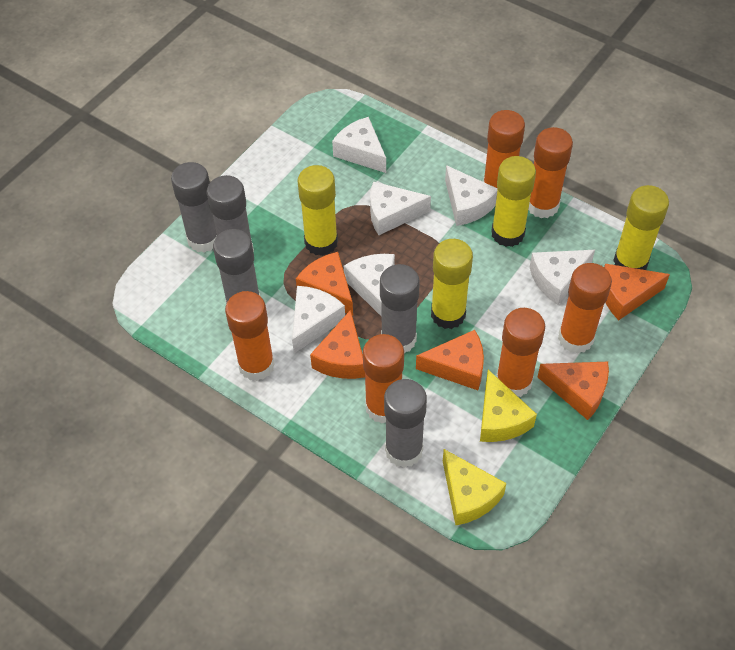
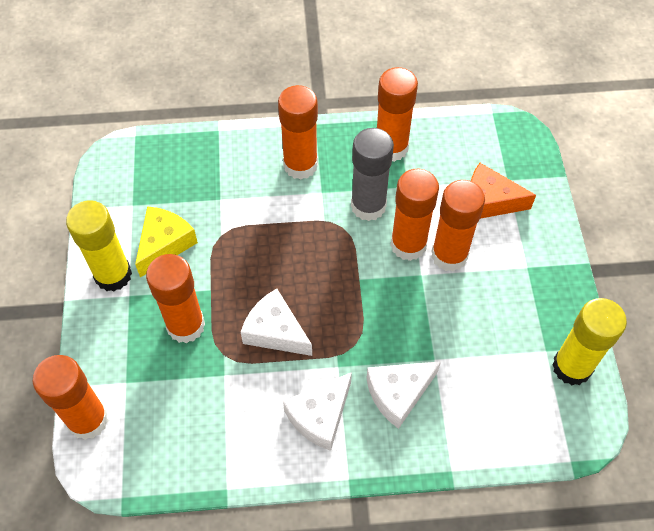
grey glue stick: 5 -> 1
orange cheese: 5 -> 1
white cheese: 6 -> 3
yellow cheese: 2 -> 1
yellow glue stick: 4 -> 2

